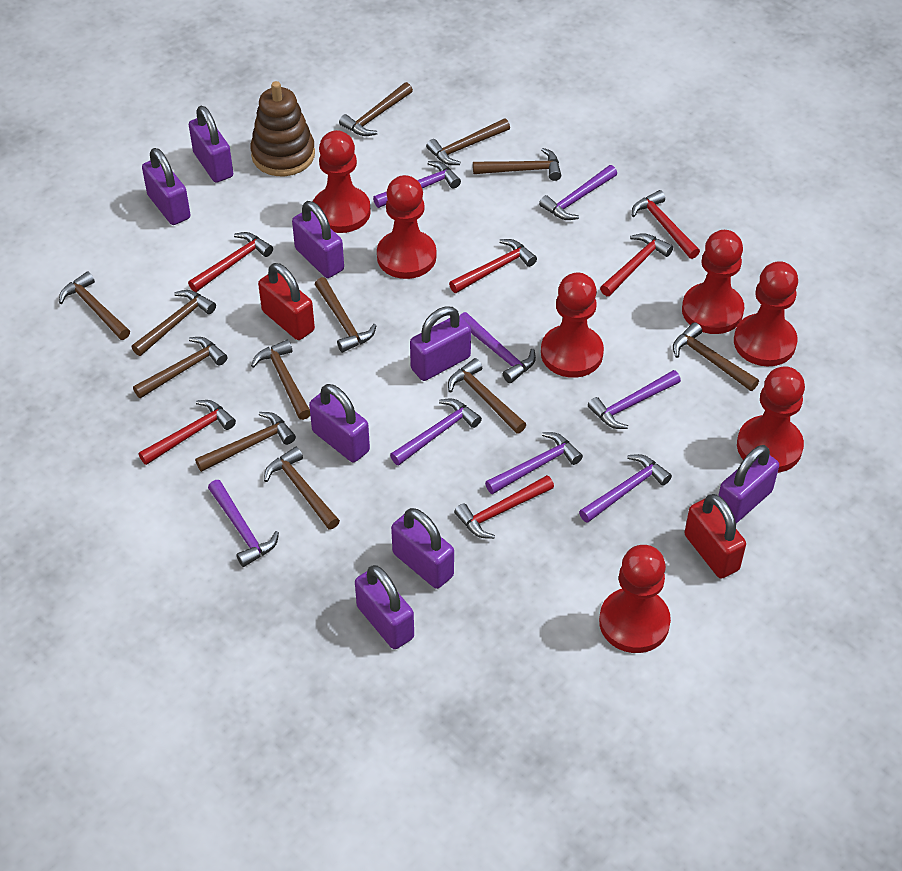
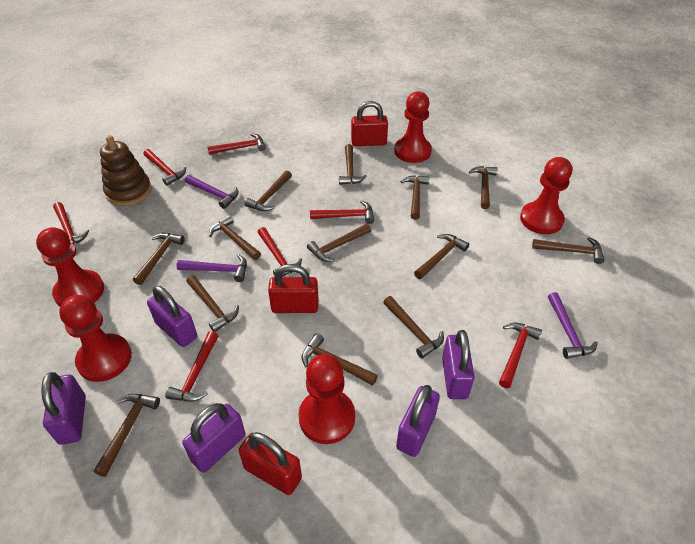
brown hammer: 12 -> 13
purple hammer: 8 -> 3
purple padlock: 8 -> 5
red hammer: 6 -> 7
red padlock: 2 -> 3
red pawn: 7 -> 5

